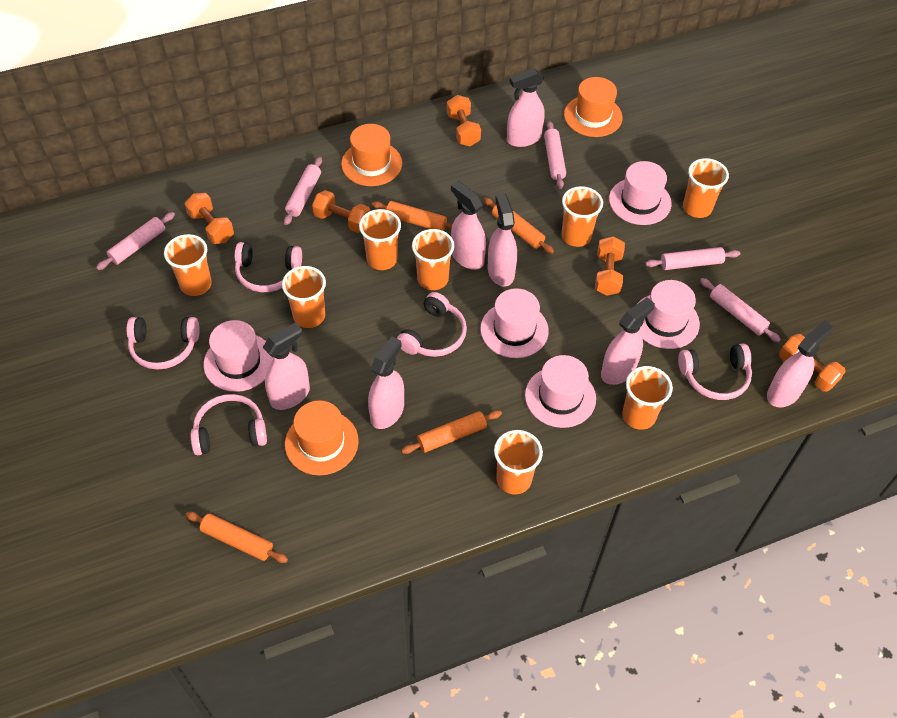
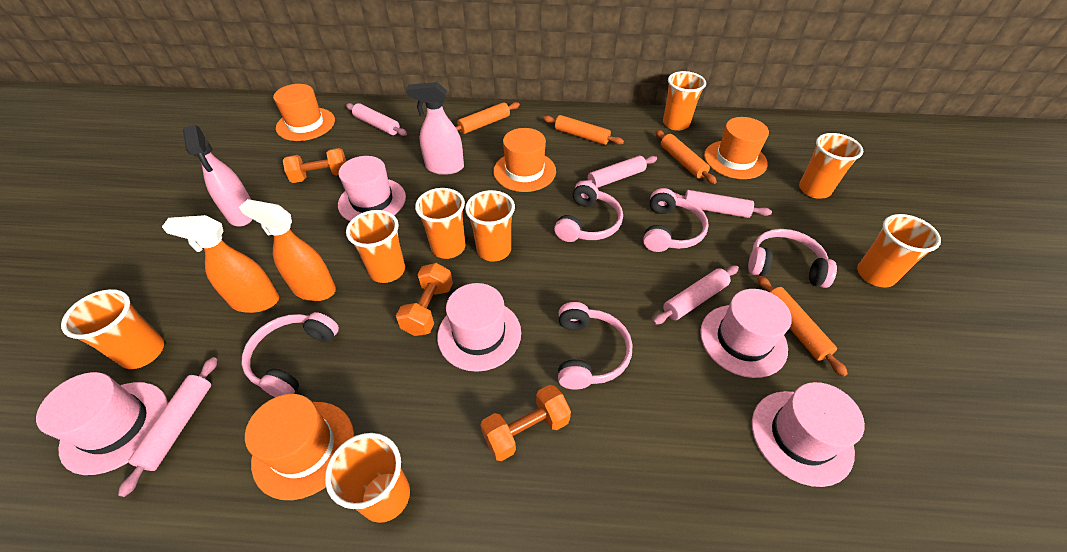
orange dumbbell: 5 -> 3
orange hat: 3 -> 4
orange spray bottle: 0 -> 2
pink spray bottle: 7 -> 2

